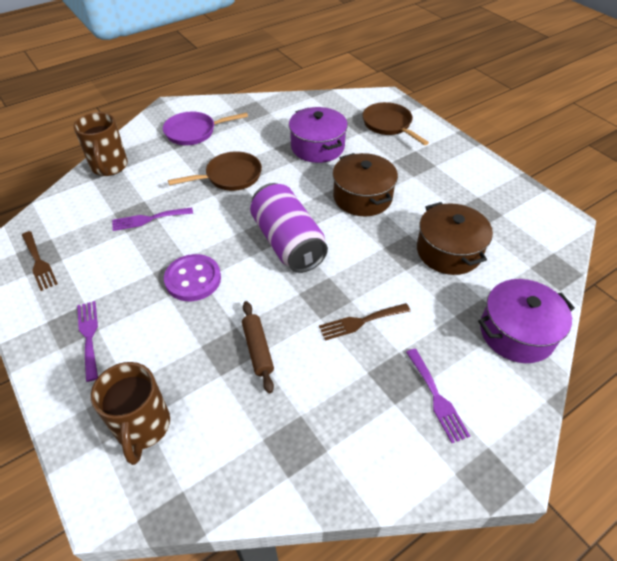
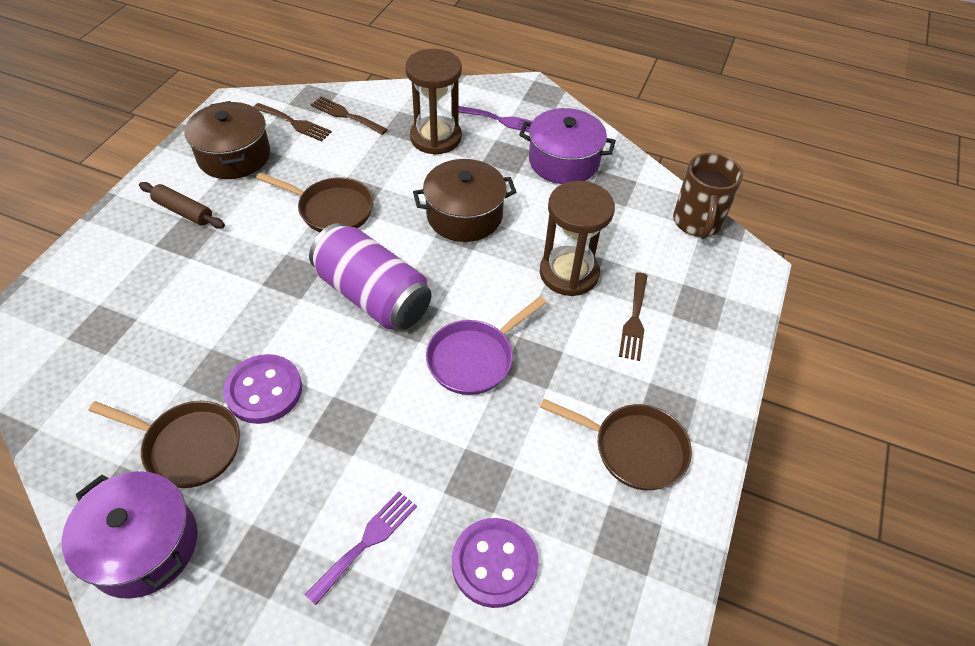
brown fork: 2 -> 3
brown hourglass: 0 -> 2
brown mug: 2 -> 1
brown pan: 2 -> 3
purple button: 1 -> 2
purple fork: 3 -> 2

